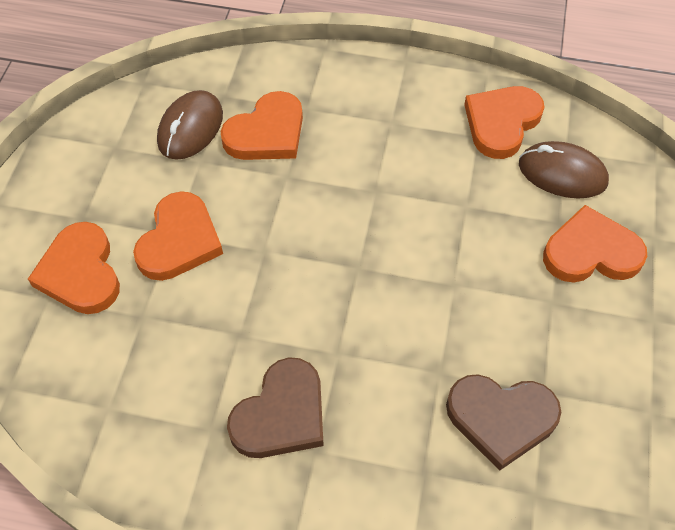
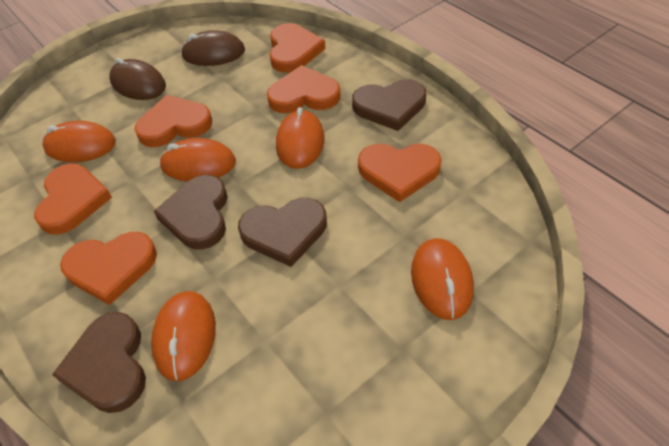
brown heart: 2 -> 4
orange heart: 5 -> 6
orange mouse: 0 -> 5

